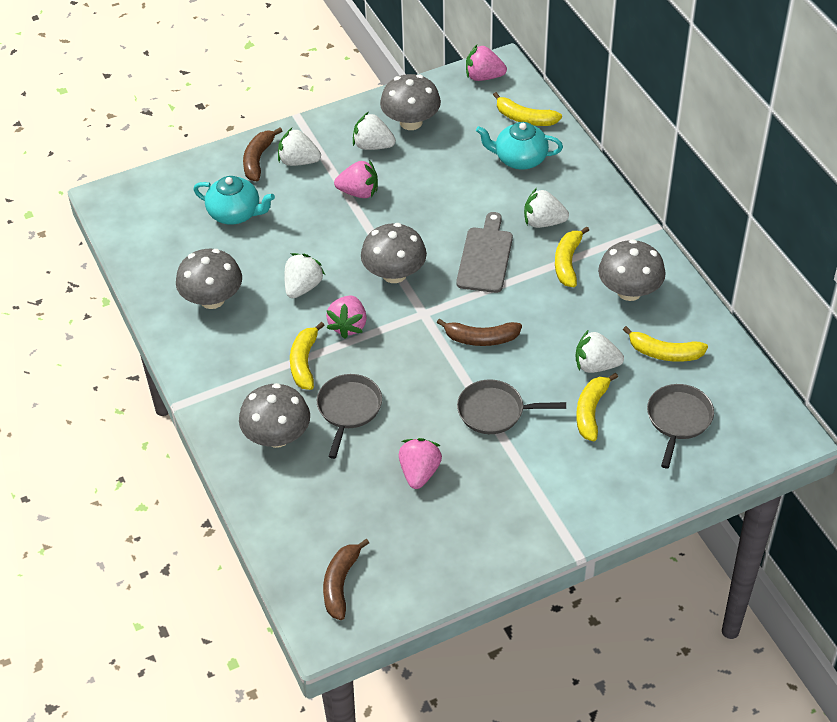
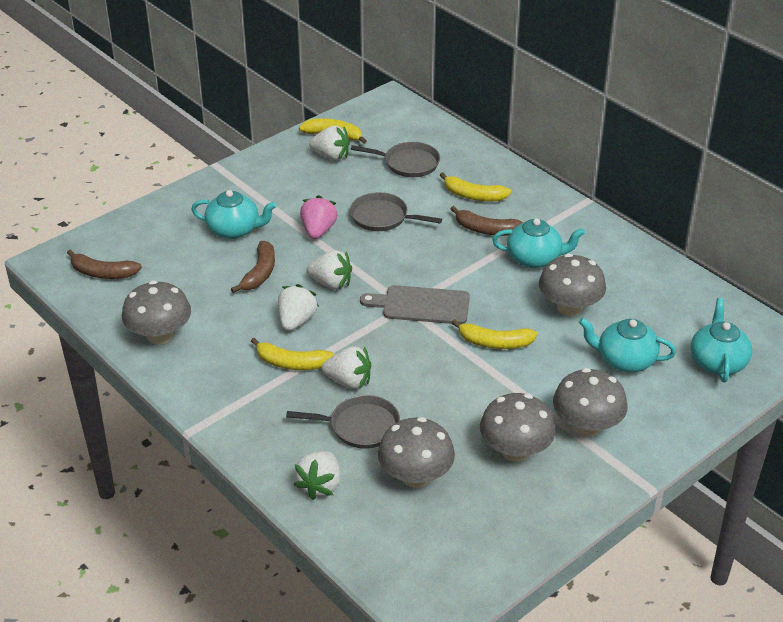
pink strawberry: 4 -> 1
turquoise teapot: 2 -> 4
yellow banana: 5 -> 4

